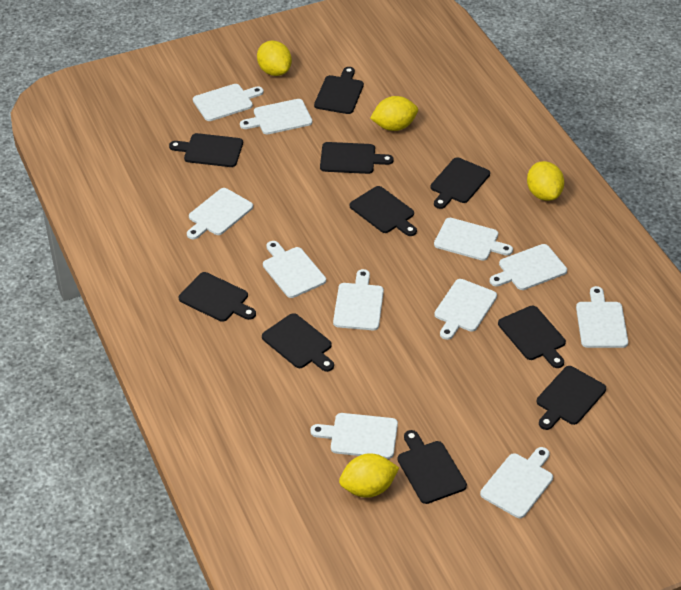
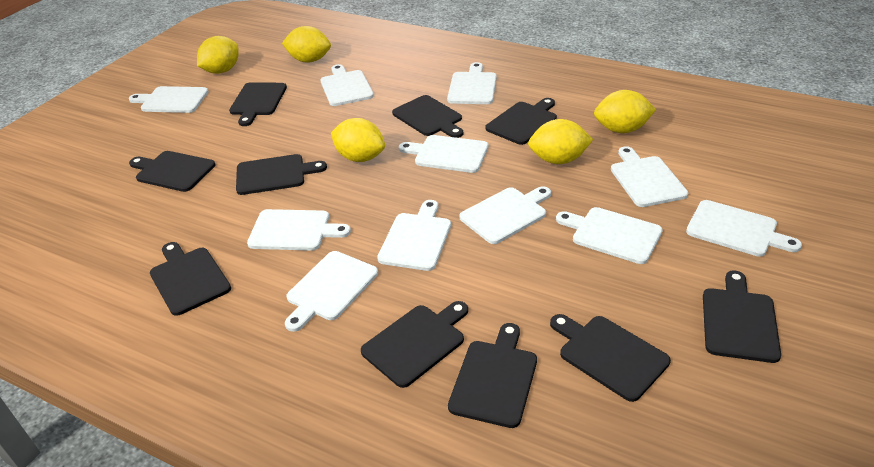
yellow lemon: 4 -> 5

